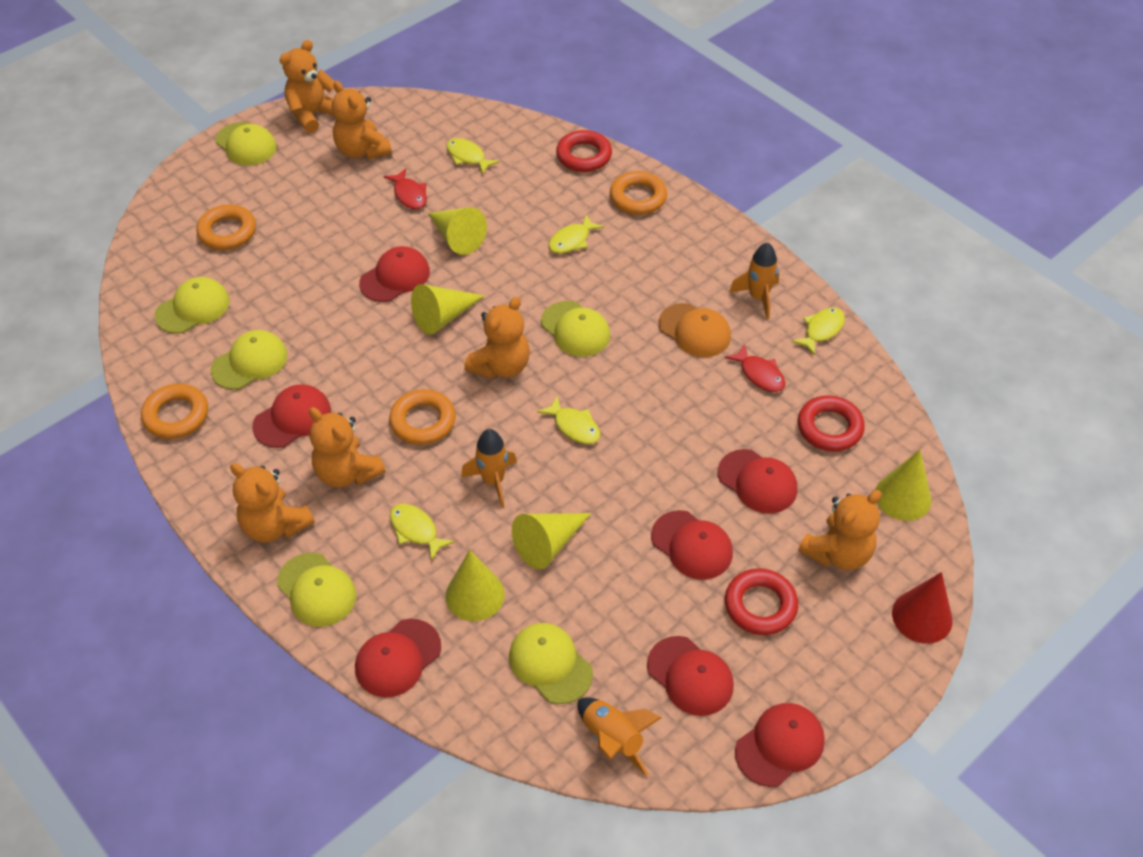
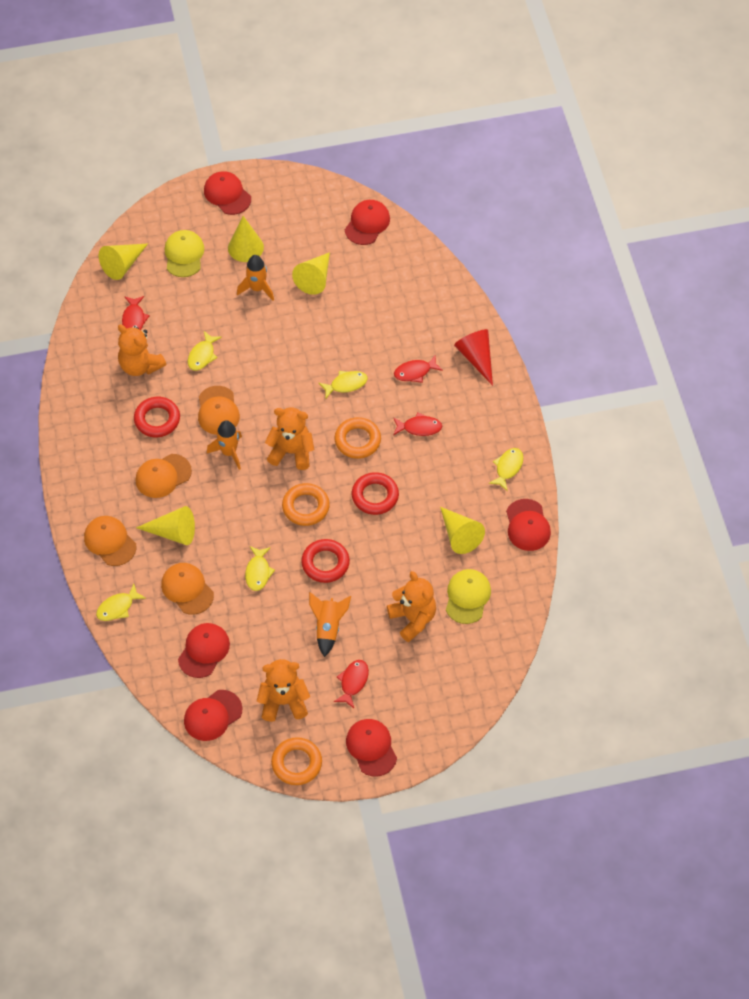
orange cap: 1 -> 4
orange ring: 4 -> 3
orange teddy bear: 6 -> 4
red cap: 7 -> 6
red fish: 2 -> 4
yellow cap: 6 -> 2

